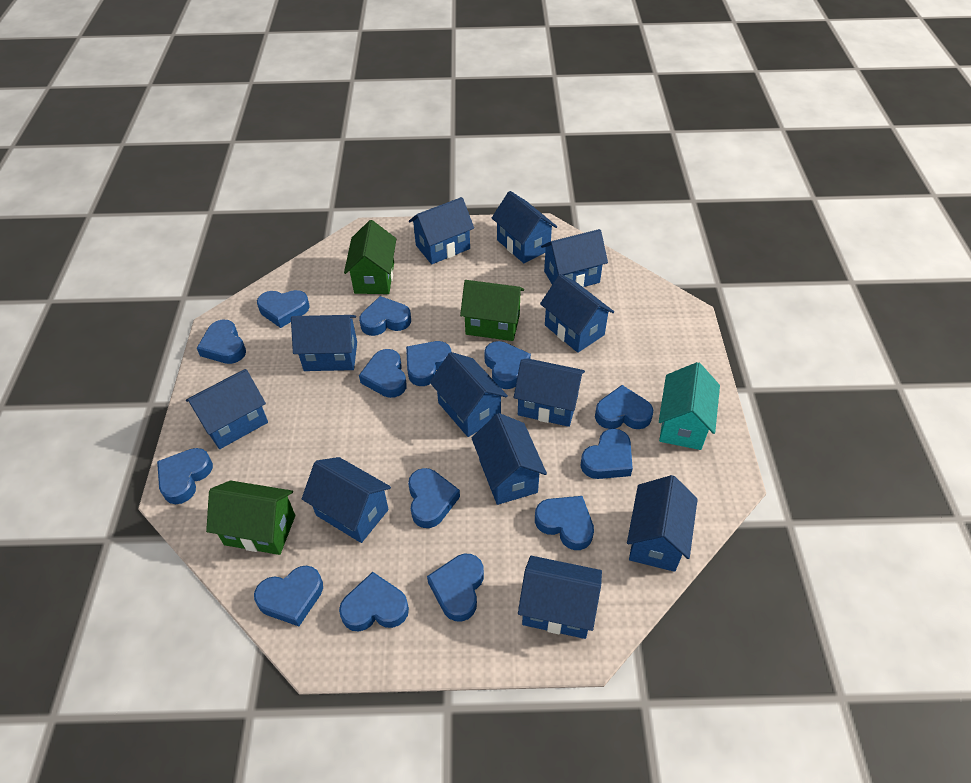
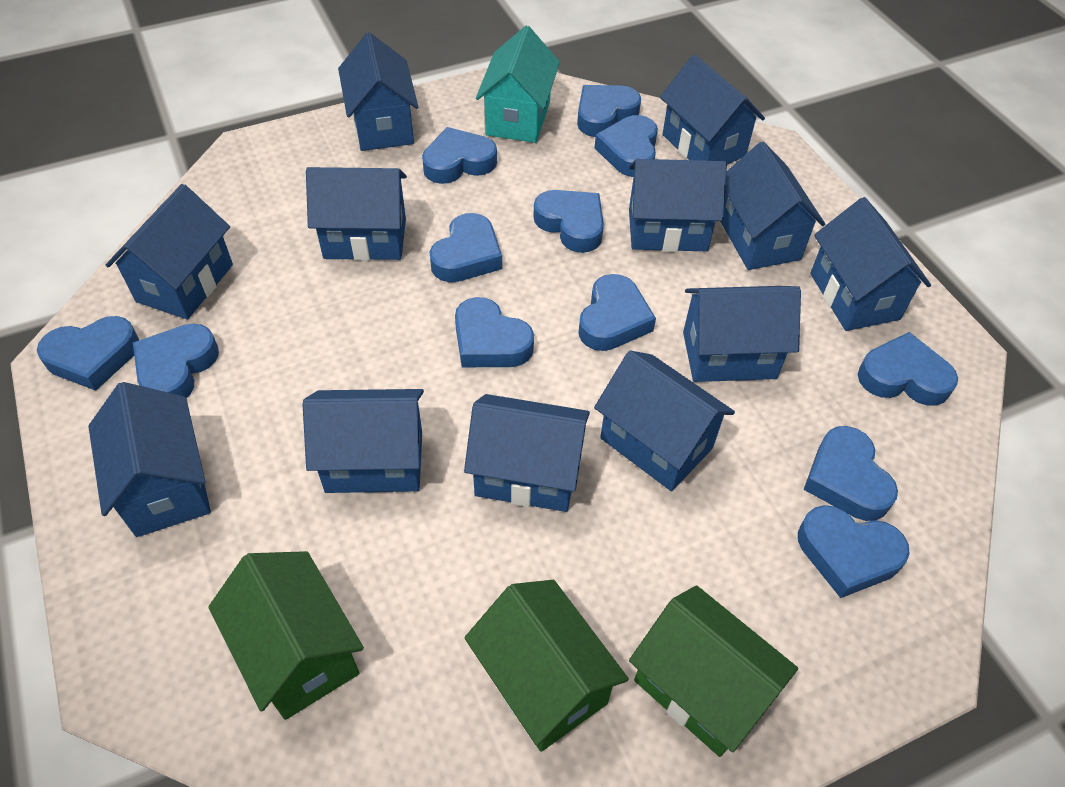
blue heart: 14 -> 12

